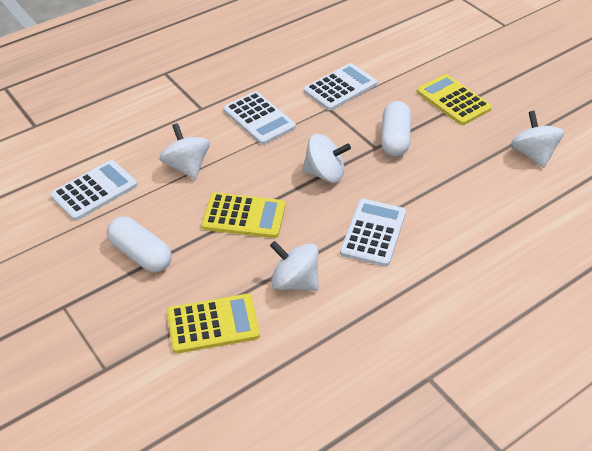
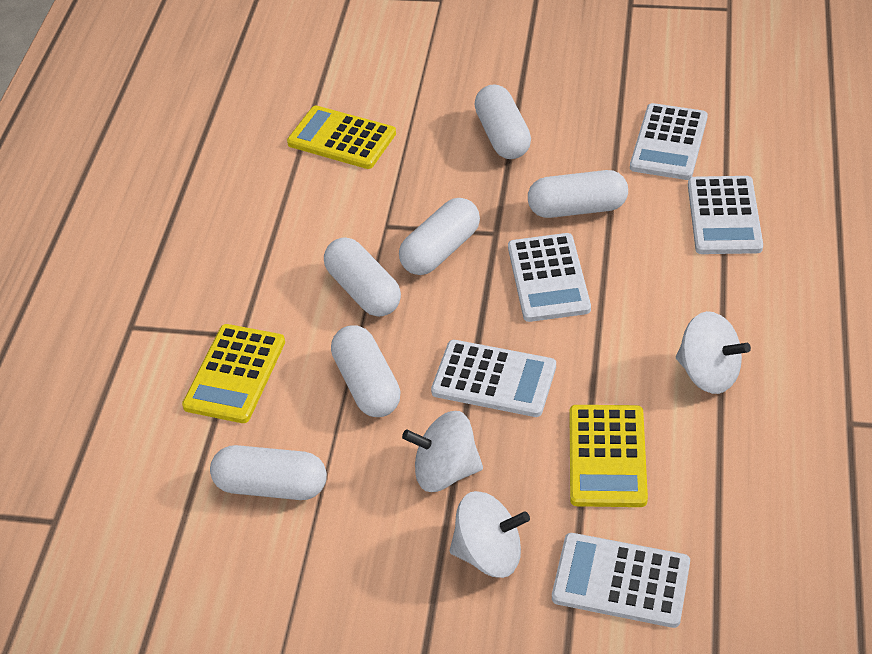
white calculator: 4 -> 5
white capsule: 2 -> 6
white spinning top: 4 -> 3

